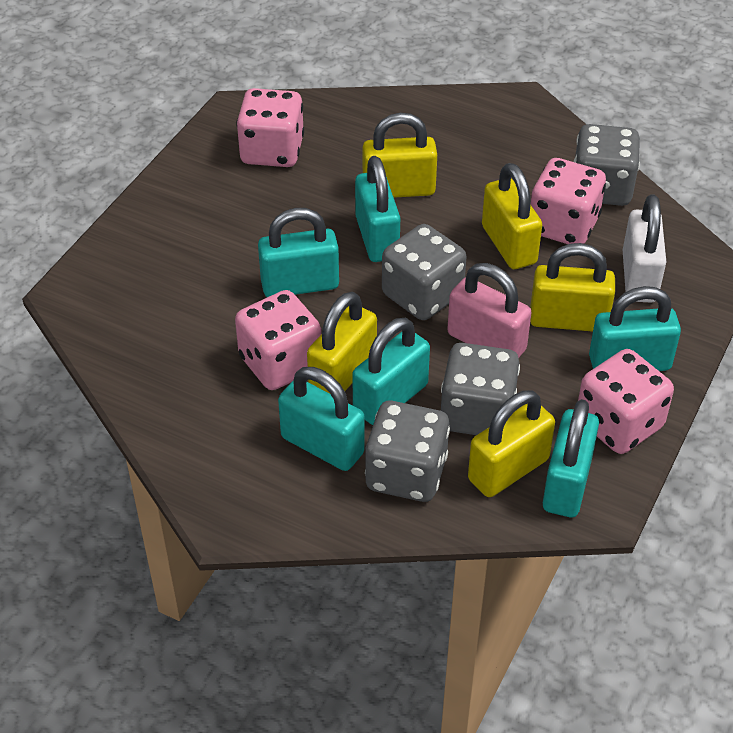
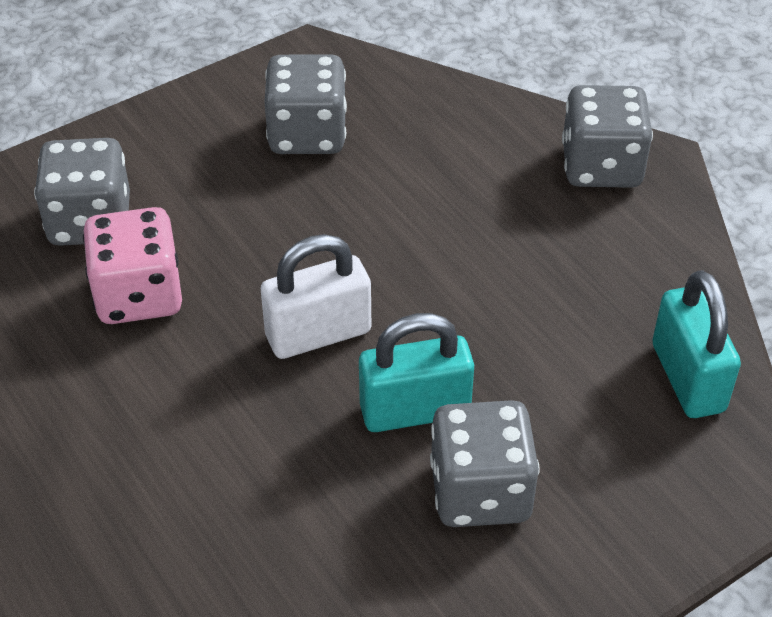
pink dice: 4 -> 1
pink padlock: 1 -> 0
turquoise padlock: 6 -> 2
yellow padlock: 5 -> 0

